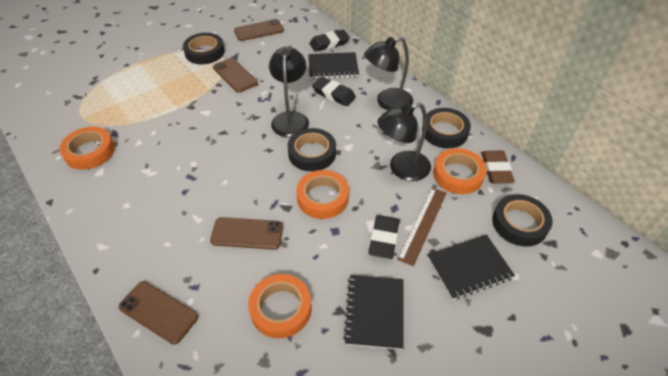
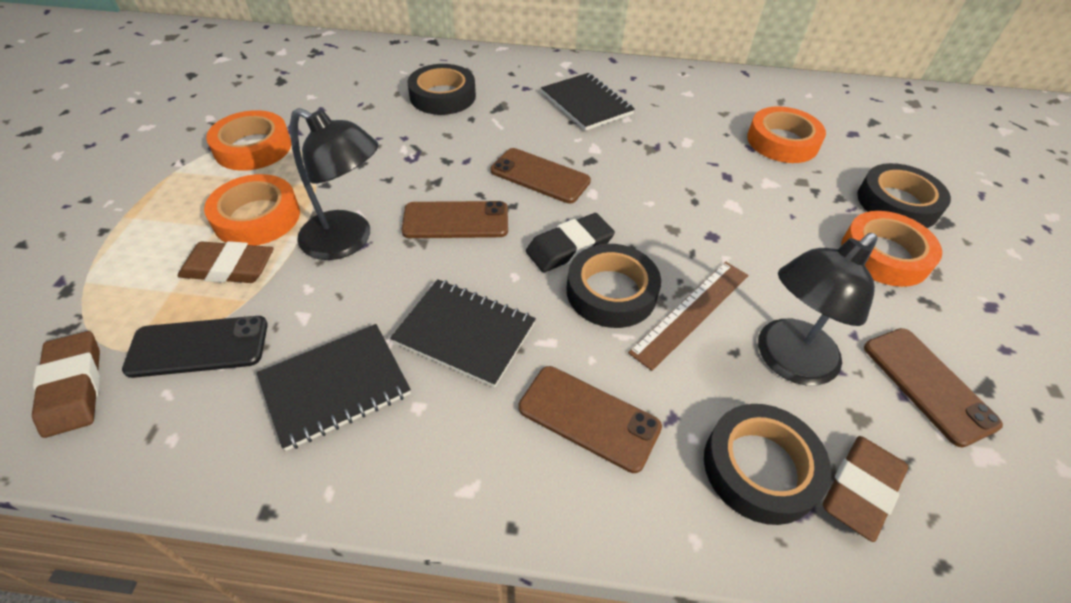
black eraser: 3 -> 1
black lamp: 3 -> 2
black phone: 0 -> 1
brown eraser: 1 -> 3

